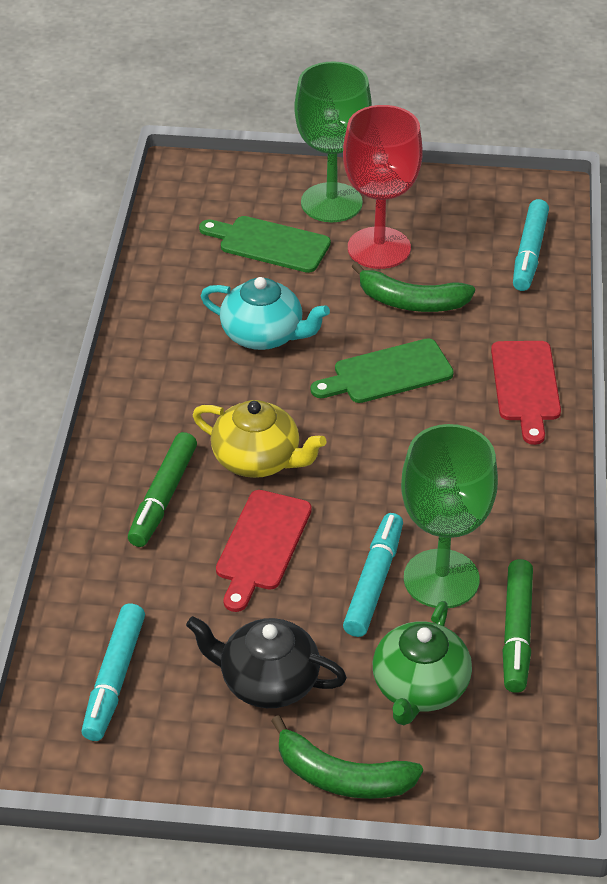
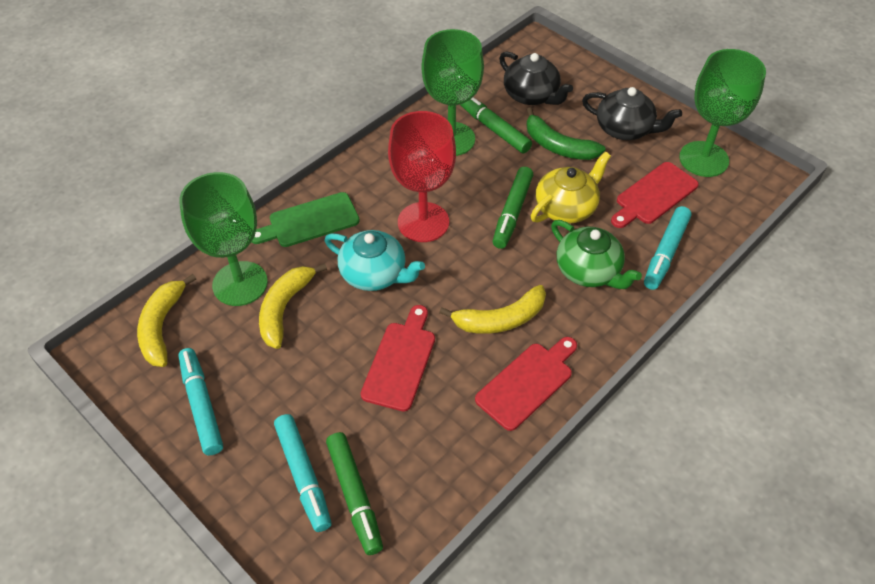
black teapot: 1 -> 2
green banana: 2 -> 1
green cutting board: 2 -> 1
green goblet: 2 -> 3
green marker: 2 -> 3
red cutting board: 2 -> 3
yellow banana: 0 -> 3

